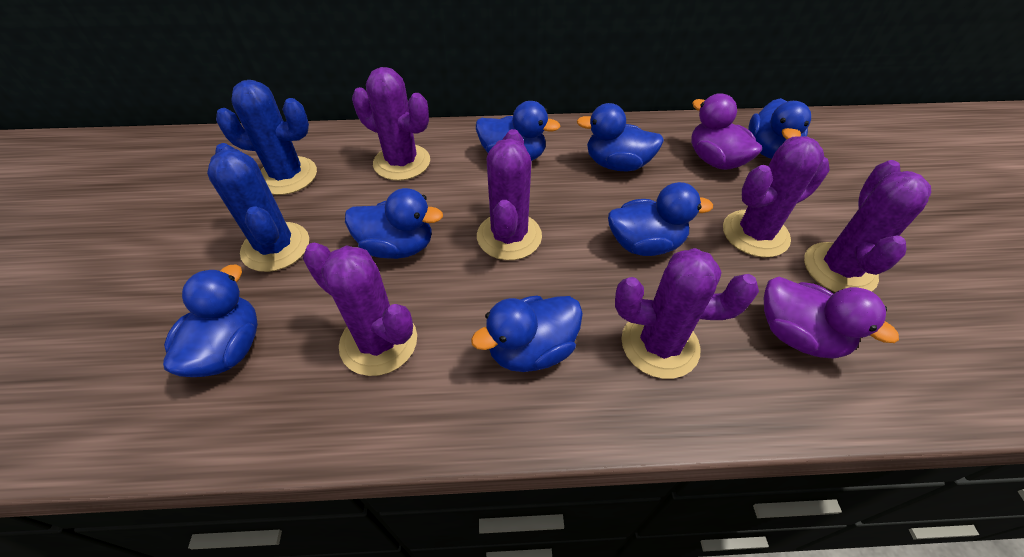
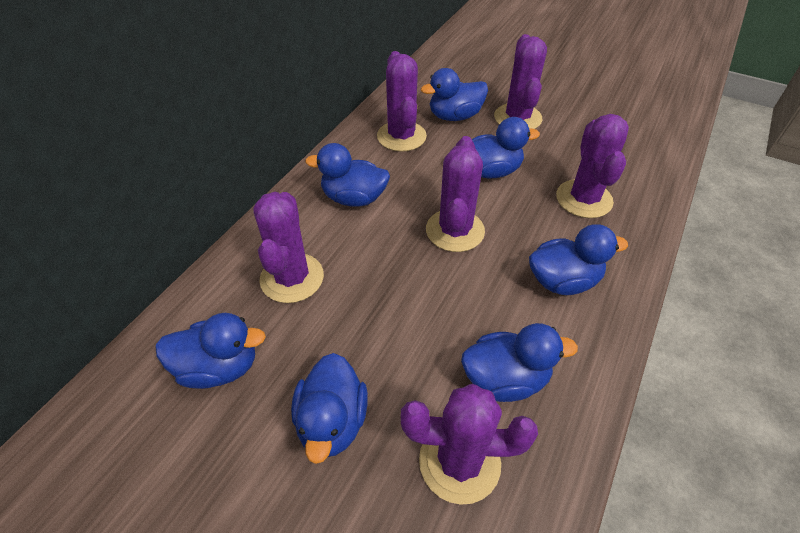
blue cactus: 2 -> 0
purple duck: 2 -> 0

